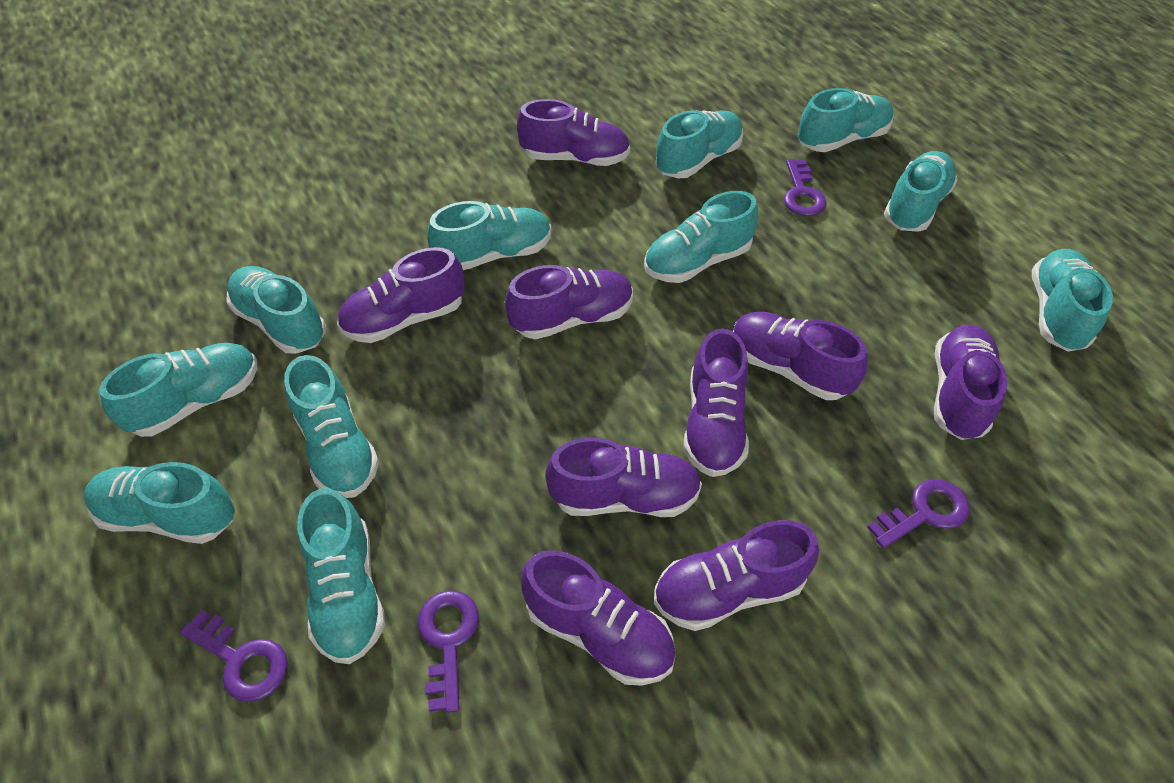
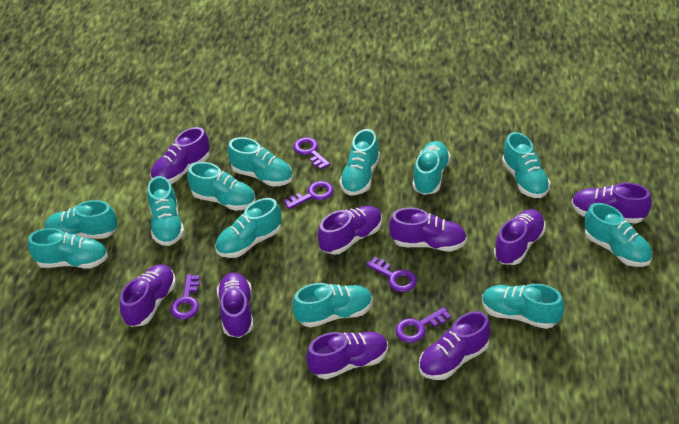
purple key: 4 -> 5
turquoise shoe: 11 -> 12

